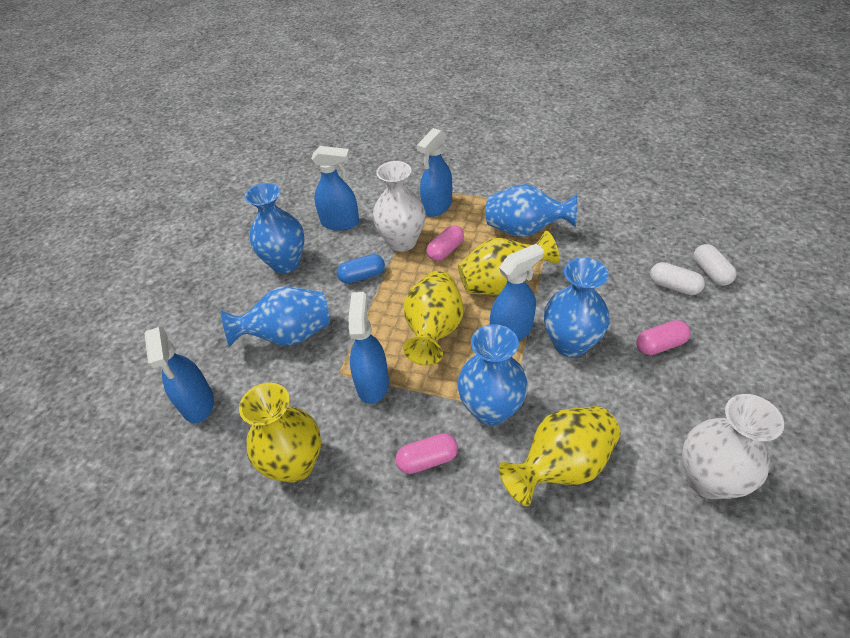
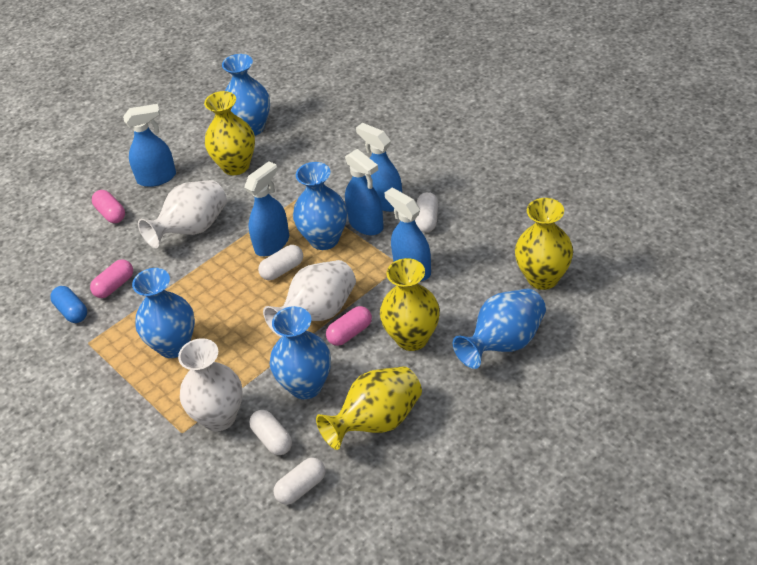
white capsule: 2 -> 4
white vase: 2 -> 3

